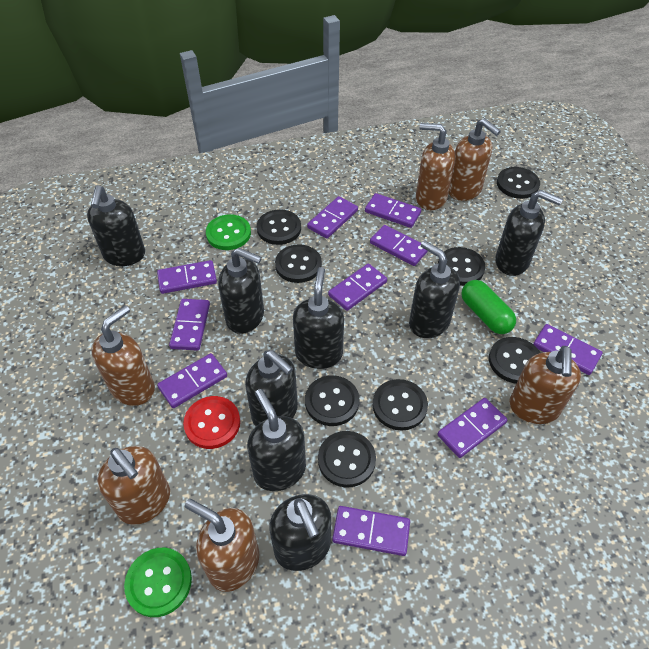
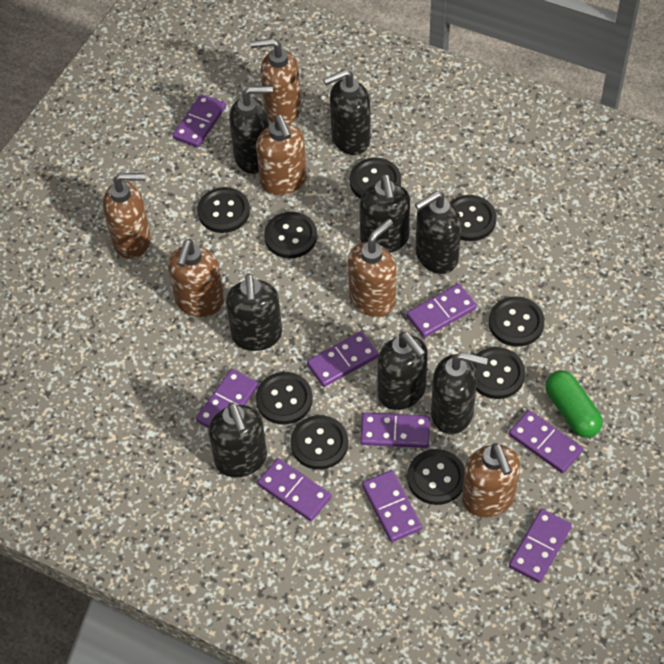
black button: 8 -> 9
green button: 2 -> 0
purple domino: 10 -> 9
red button: 1 -> 0

